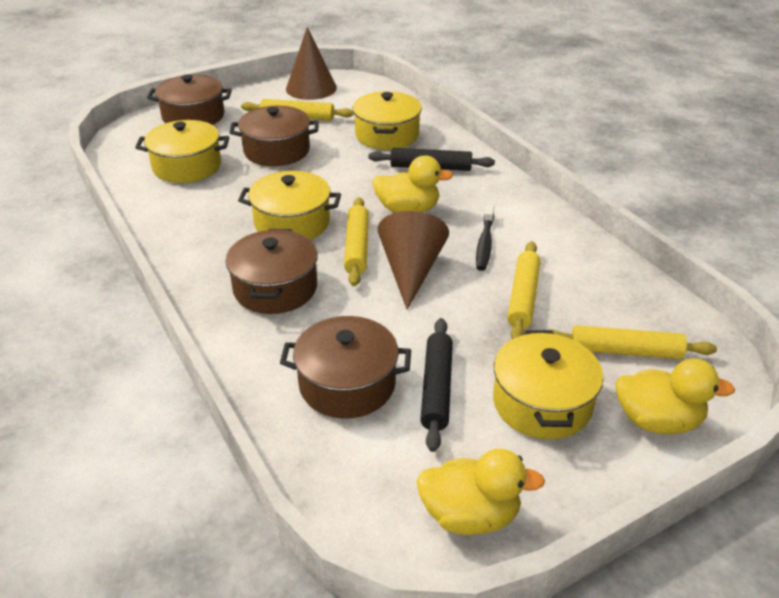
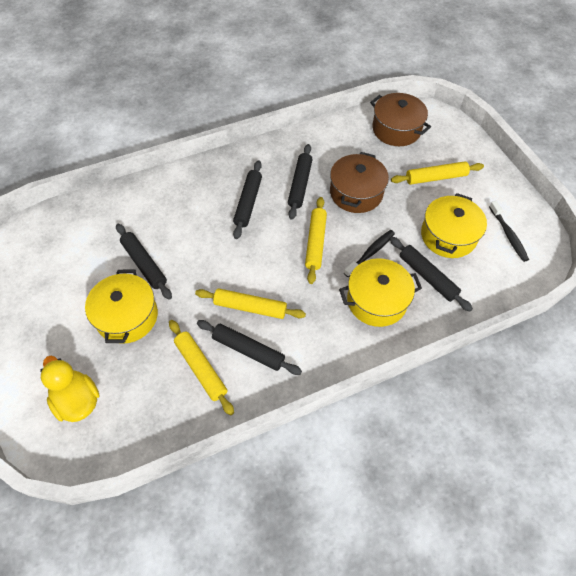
black rolling pin: 2 -> 5
black toothbrush: 1 -> 2
brown cone: 2 -> 0
brown pot: 4 -> 2
yellow duck: 3 -> 1
yellow pot: 4 -> 3

